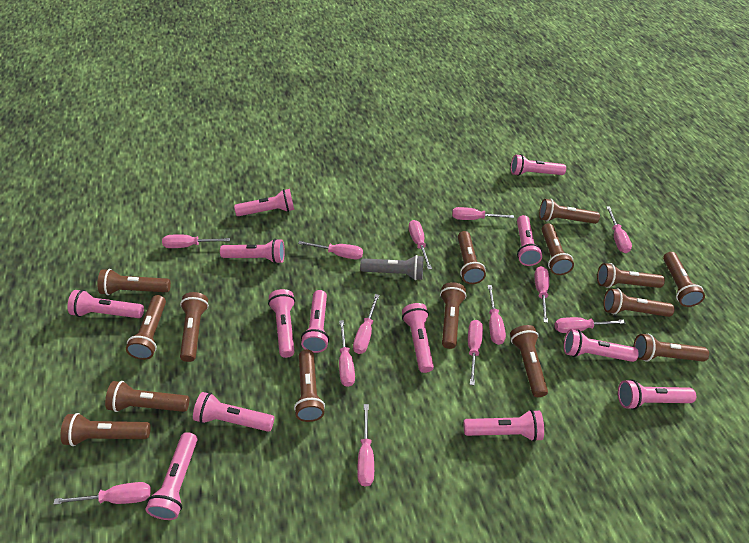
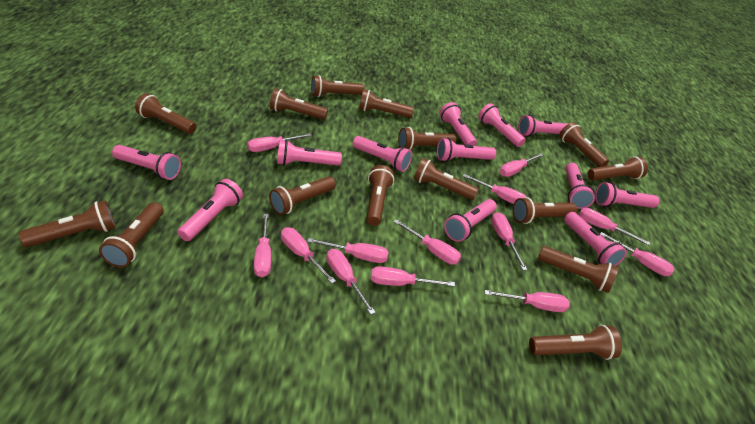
grey flashlight: 1 -> 0
pink flashlight: 13 -> 12

